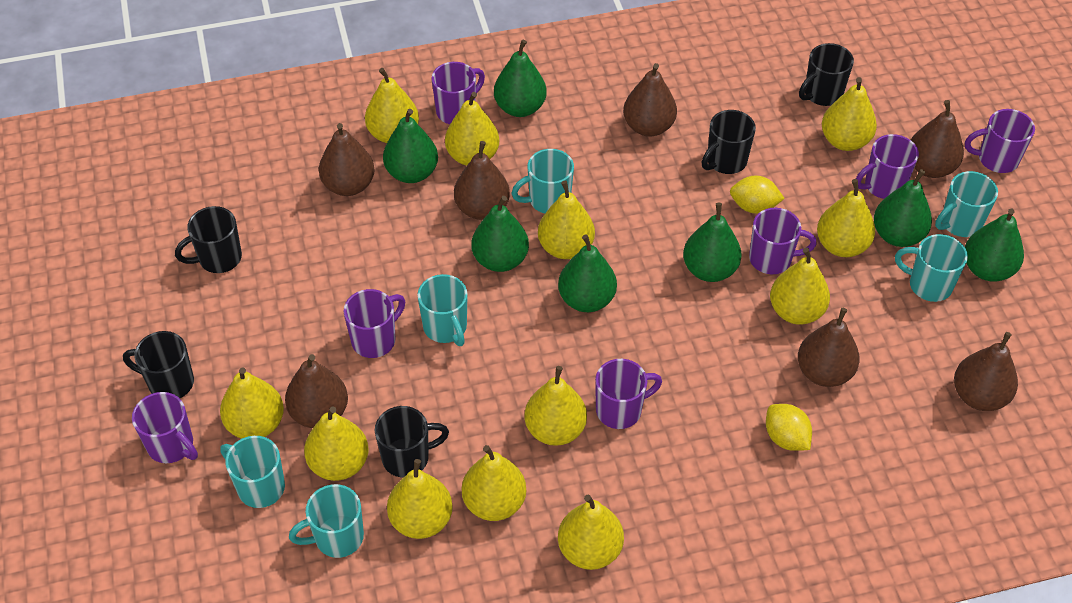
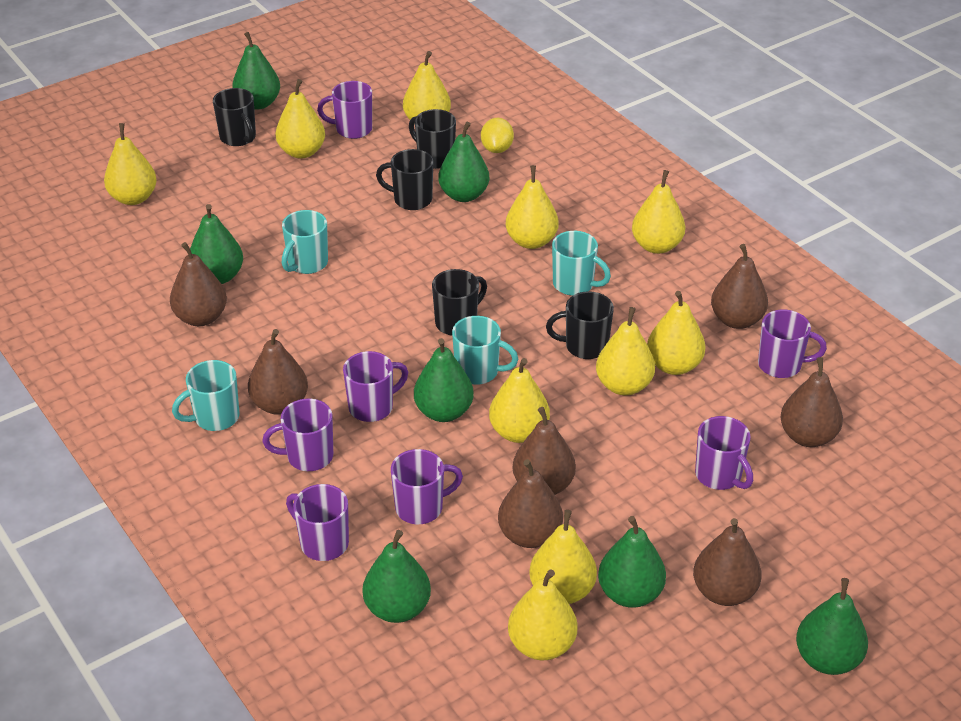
turquoise mug: 6 -> 4
yellow lemon: 2 -> 1
yellow pear: 12 -> 10

